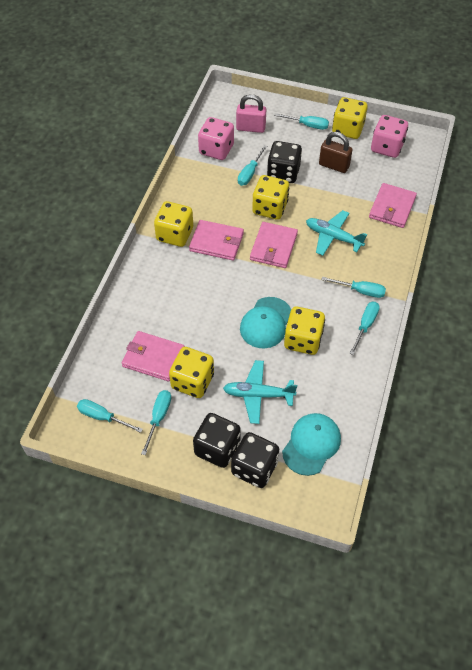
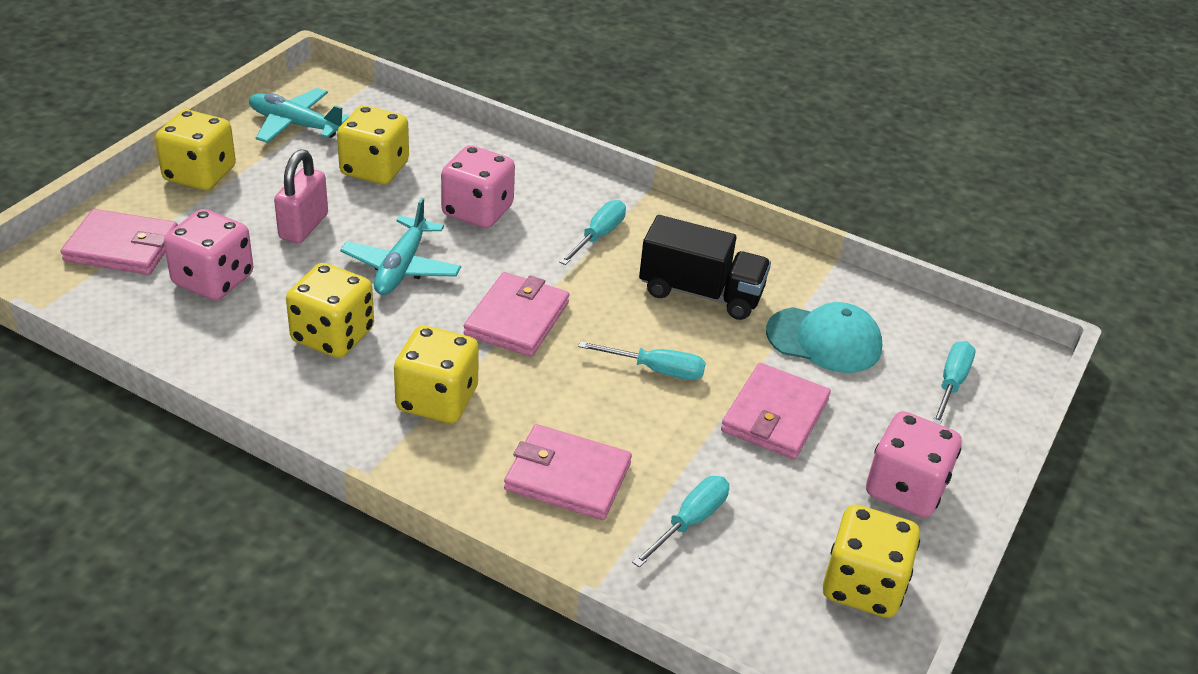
black dice: 3 -> 0
black truck: 0 -> 1
brown padlock: 1 -> 0
pink dice: 2 -> 3
turquoise cap: 2 -> 1
turquoise screwdriver: 6 -> 4

